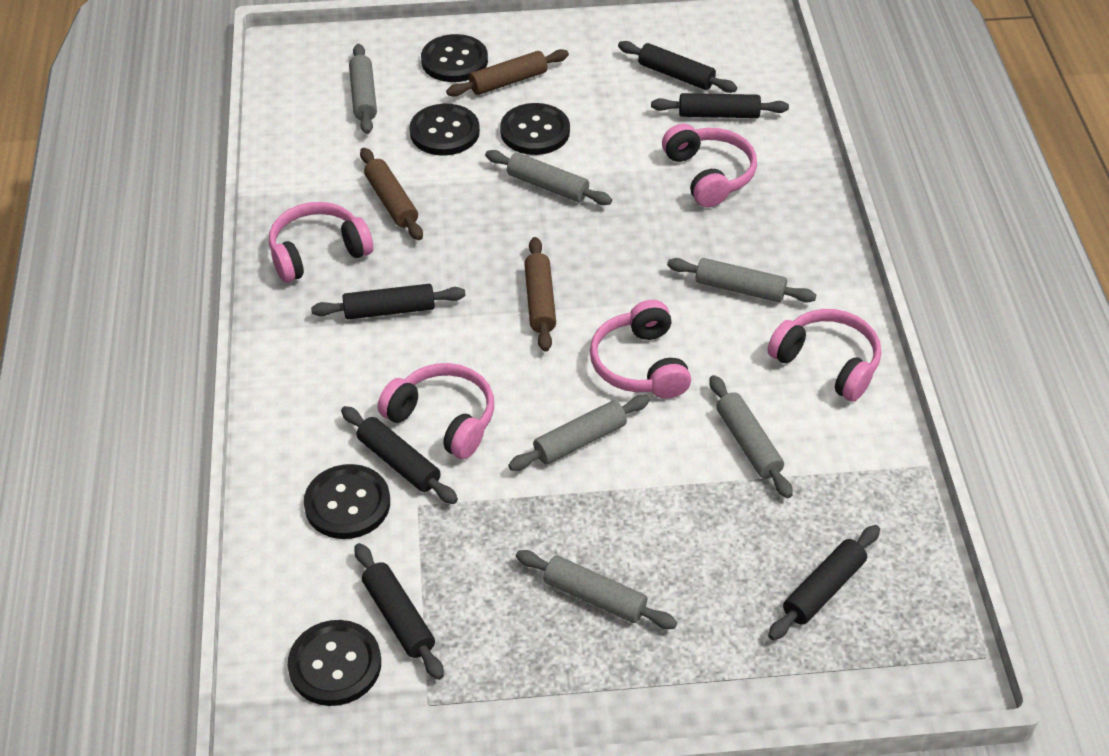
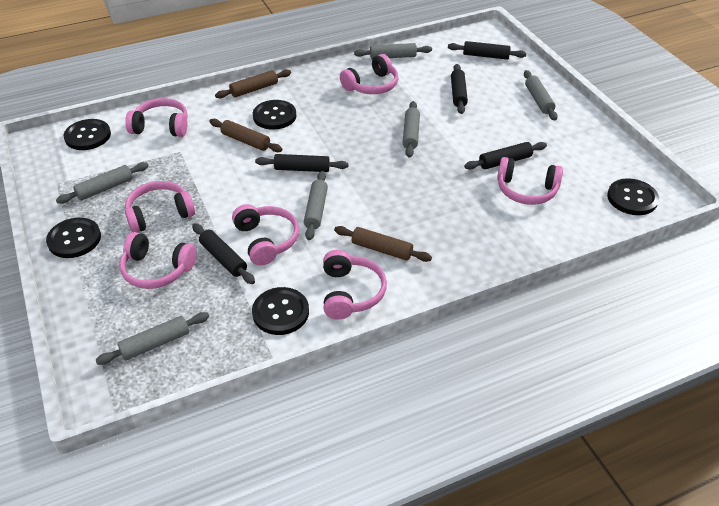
black rolling pin: 6 -> 5
pink headphones: 5 -> 7

